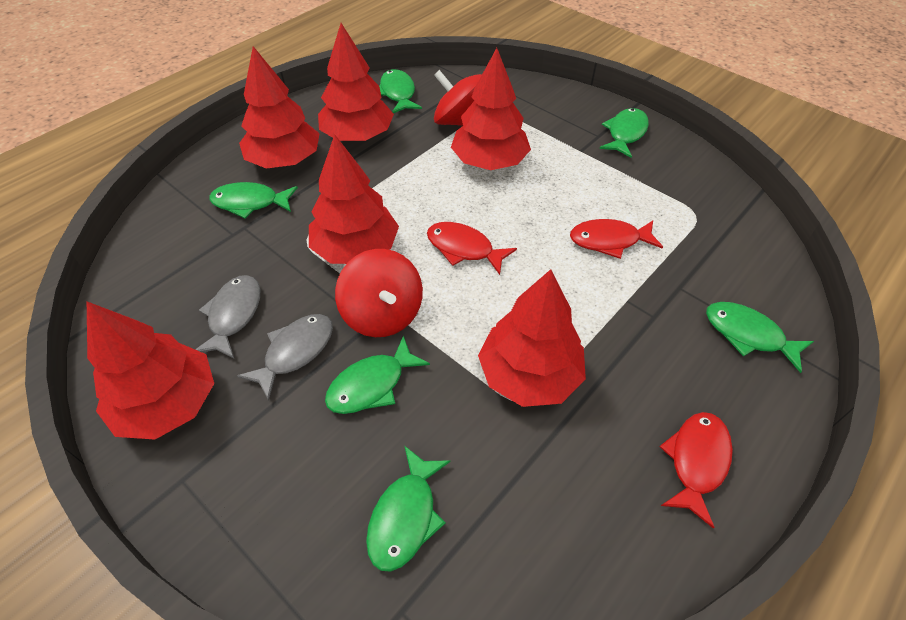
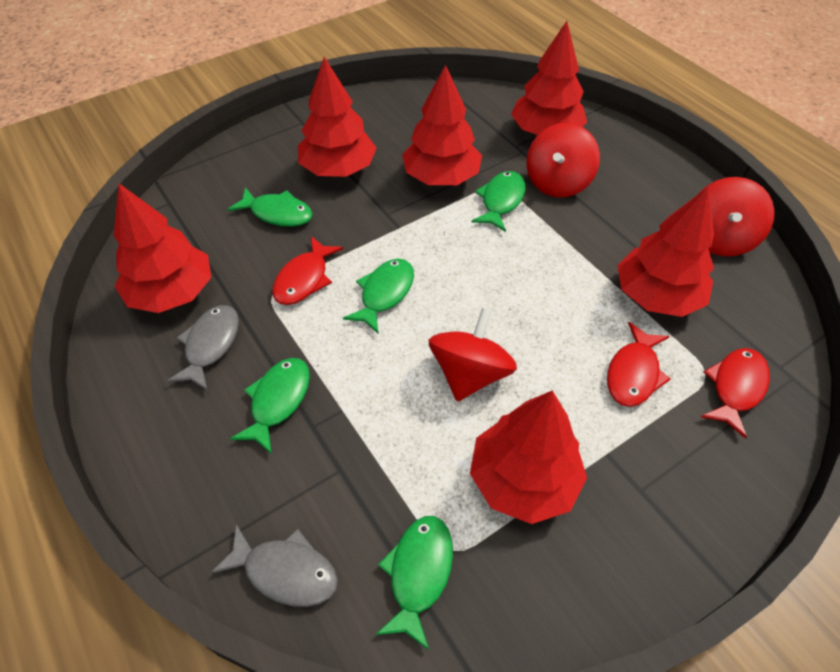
green fish: 6 -> 5
red spinning top: 2 -> 3

